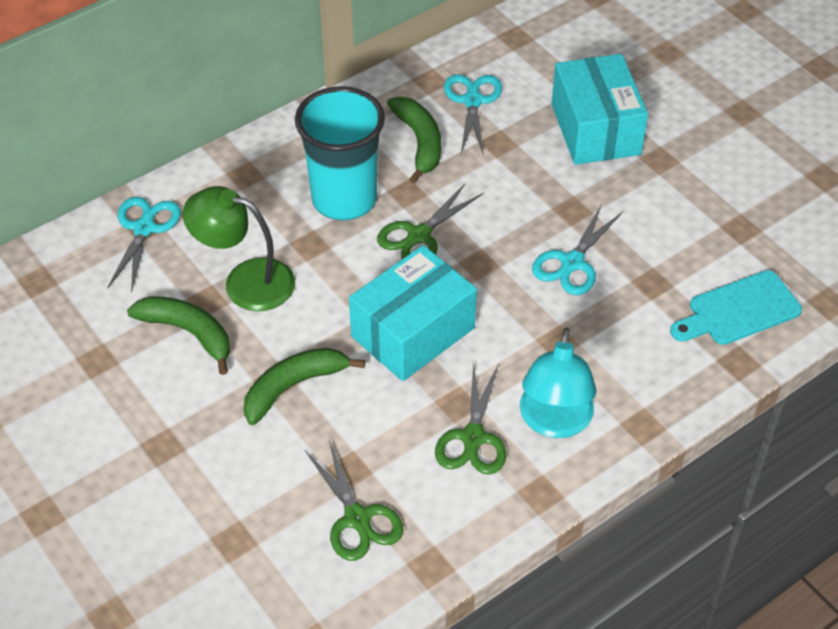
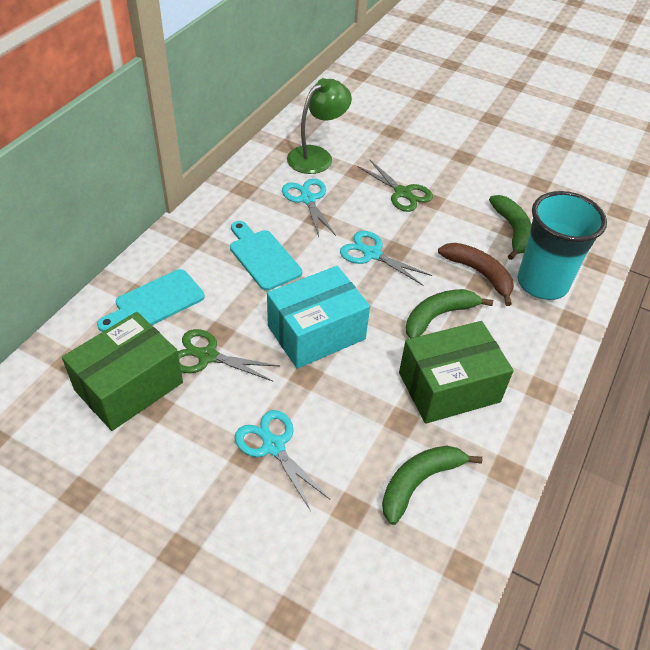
brown banana: 0 -> 1
green box: 0 -> 2
green scissors: 3 -> 2
turquoise box: 2 -> 1
turquoise cutting board: 1 -> 2
turquoise lamp: 1 -> 0

